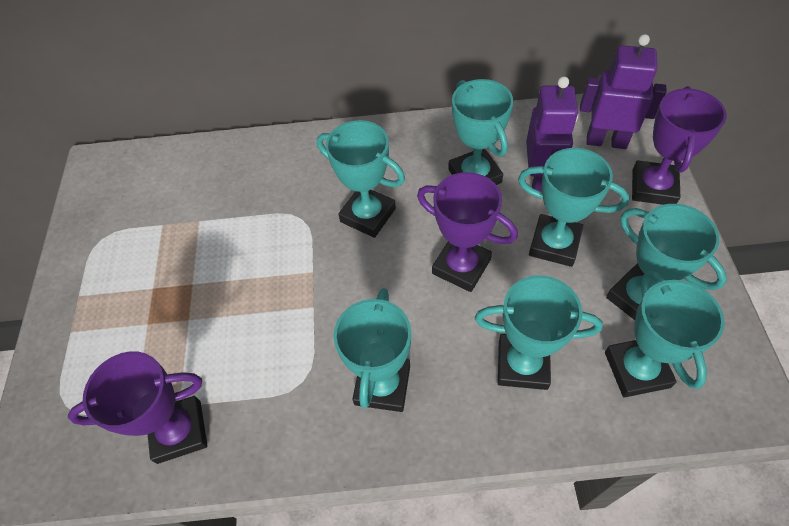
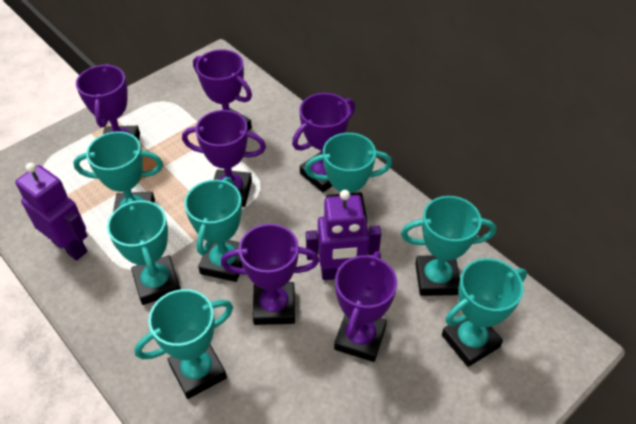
purple trophy: 3 -> 6

